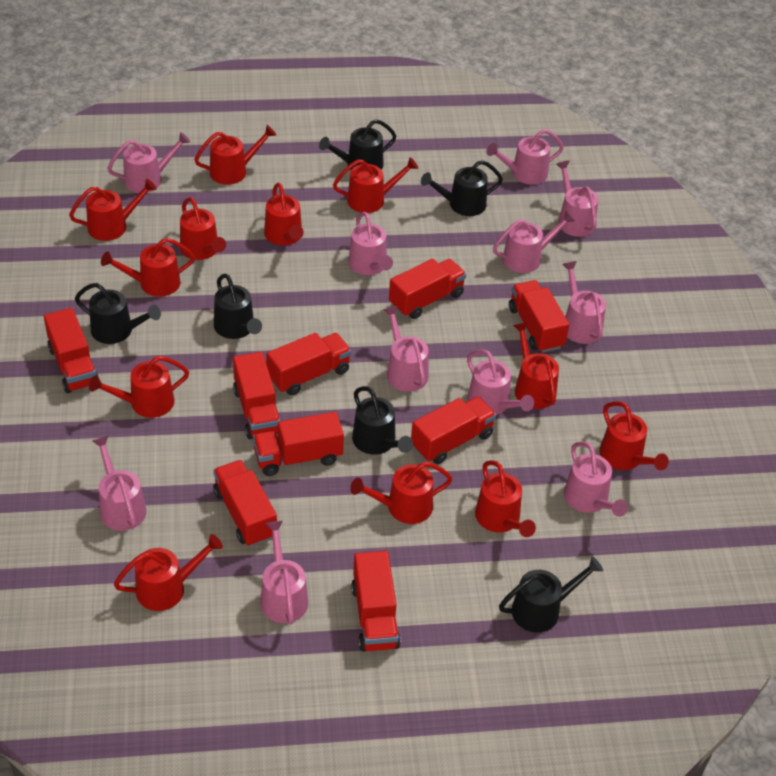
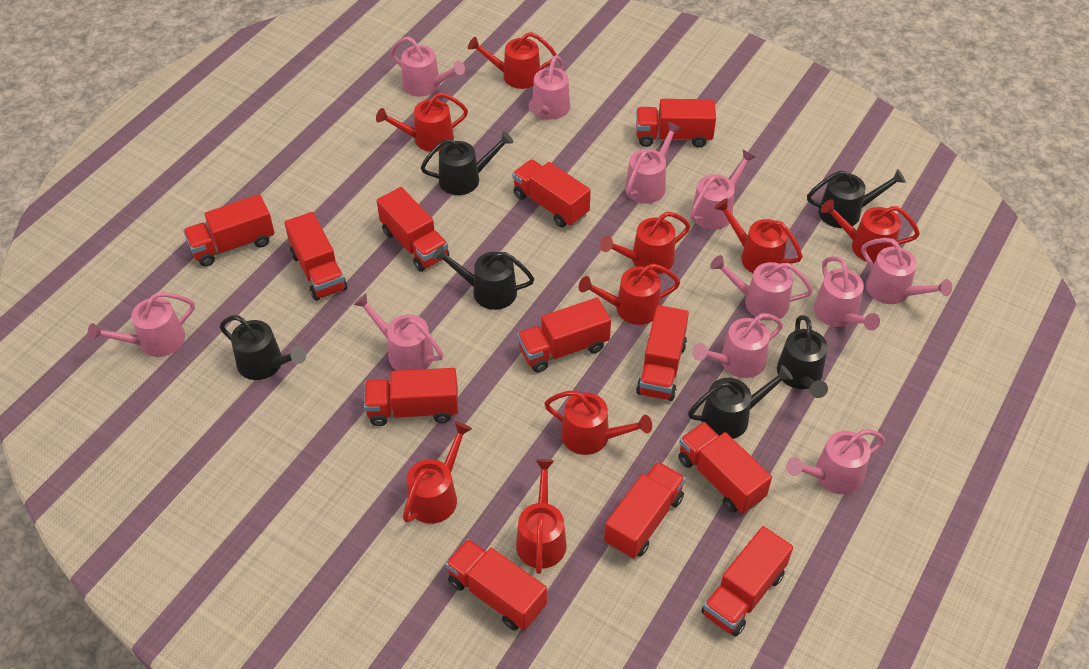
red truck: 9 -> 12
red watering can: 12 -> 9

